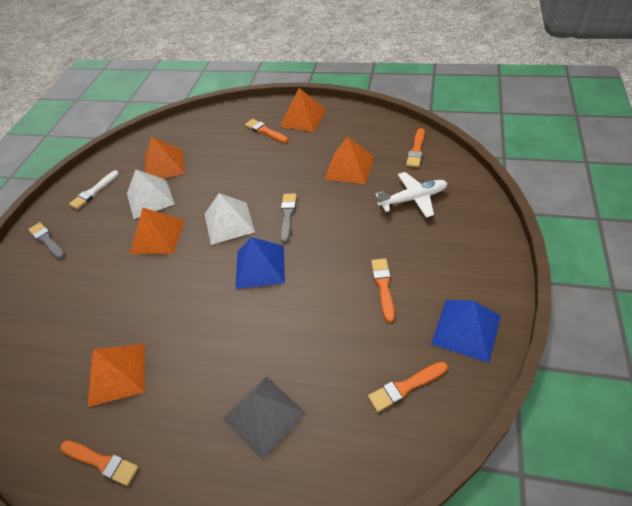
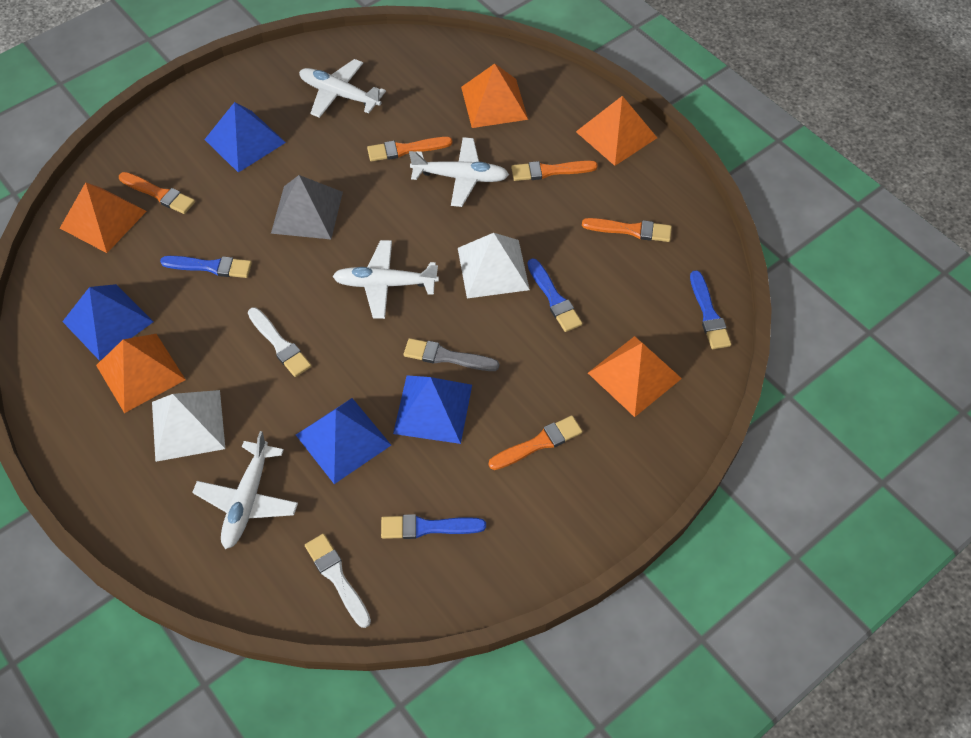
blue brush: 0 -> 4
blue pyramid: 2 -> 4
grey brush: 2 -> 1
white brush: 1 -> 2
white plane: 1 -> 4

